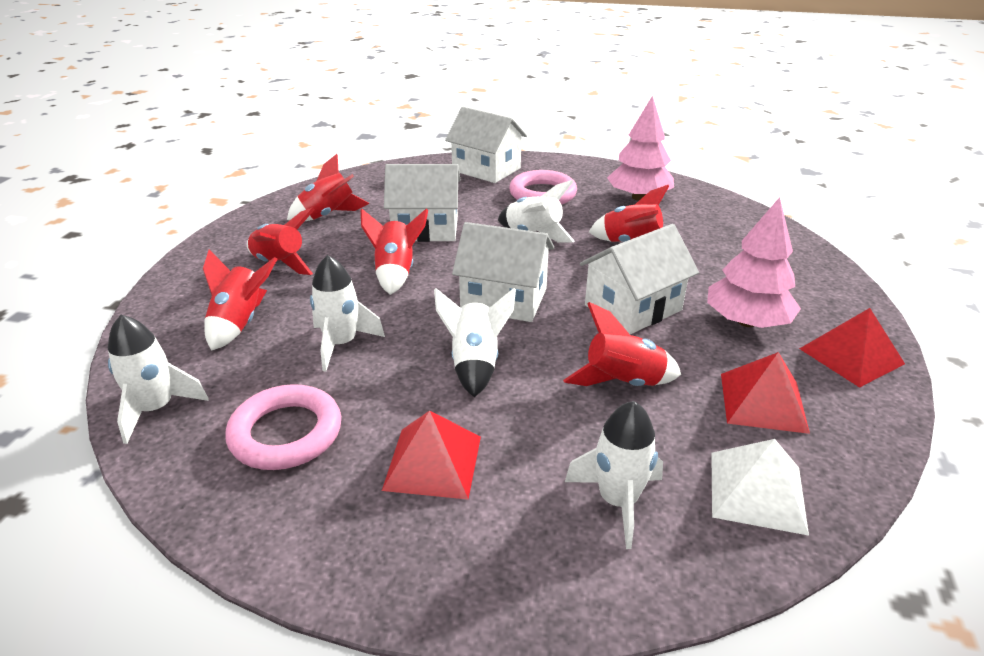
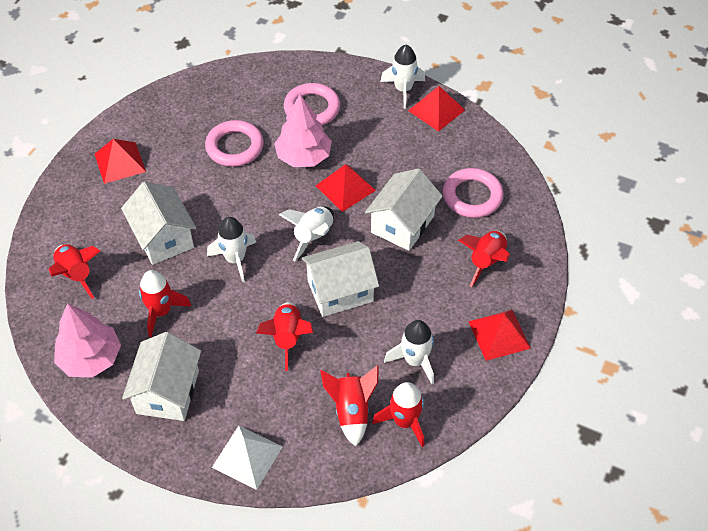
pink ring: 2 -> 3
red pyramid: 3 -> 4
white rocket: 5 -> 4

